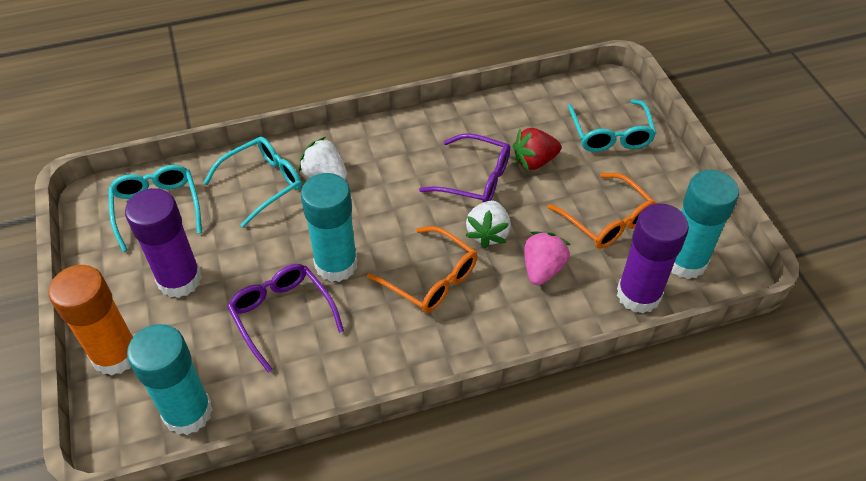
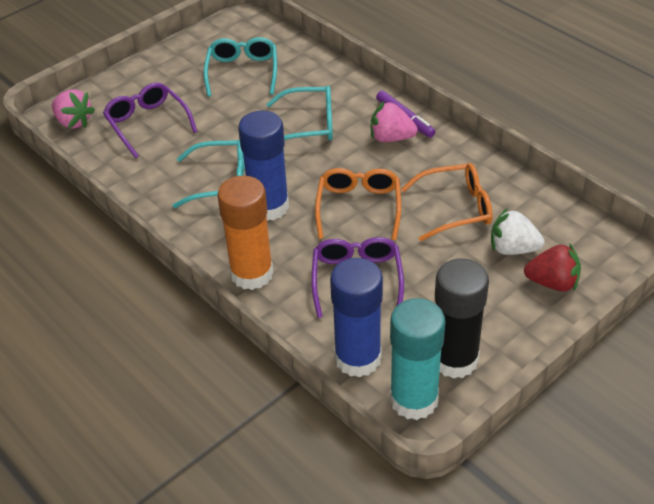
black glue stick: 0 -> 1
blue glue stick: 0 -> 2
pink strawberry: 1 -> 2
purple glue stick: 2 -> 0
purple marker: 0 -> 1
turquoise glue stick: 3 -> 1
white strawberry: 2 -> 1

